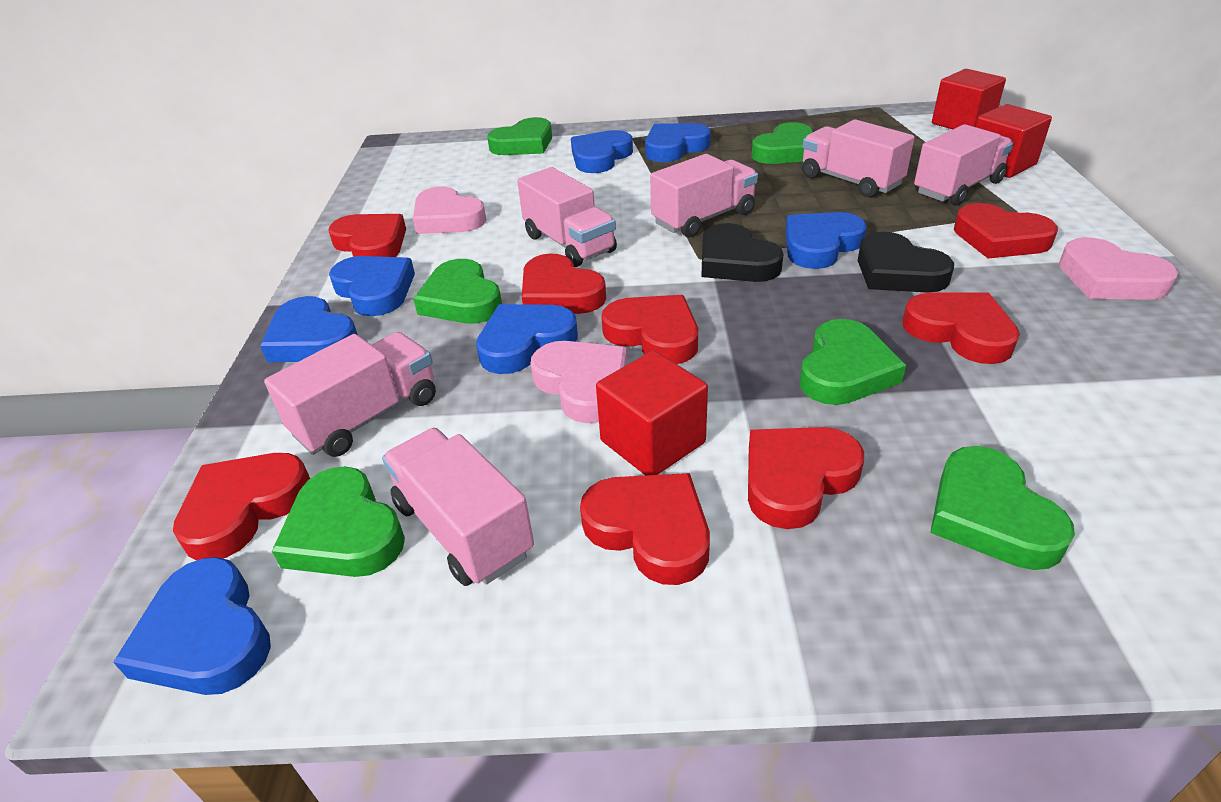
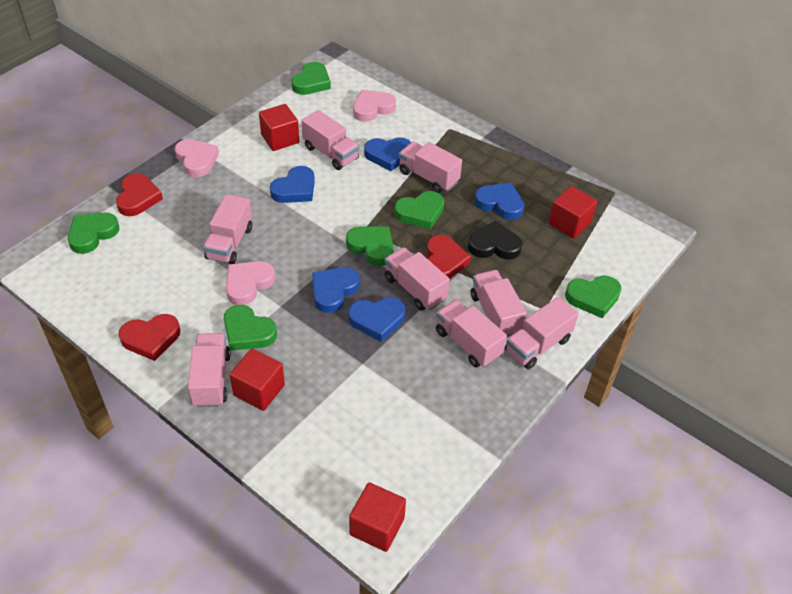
black heart: 2 -> 1
blue heart: 7 -> 5
pink truck: 6 -> 8
red cube: 3 -> 4
red heart: 8 -> 3

